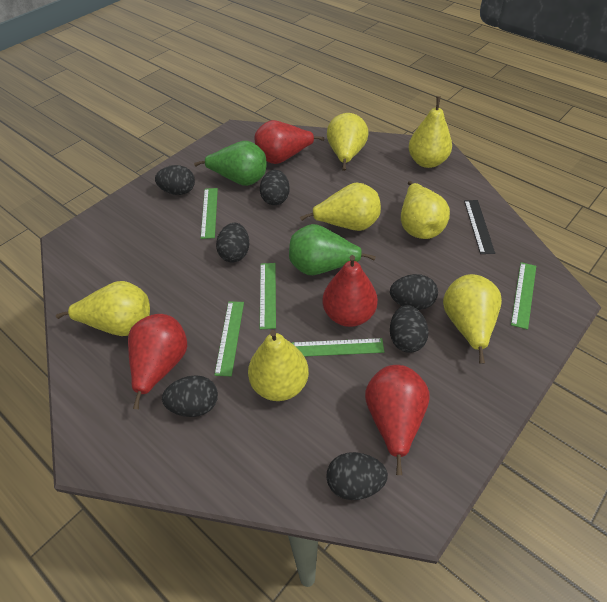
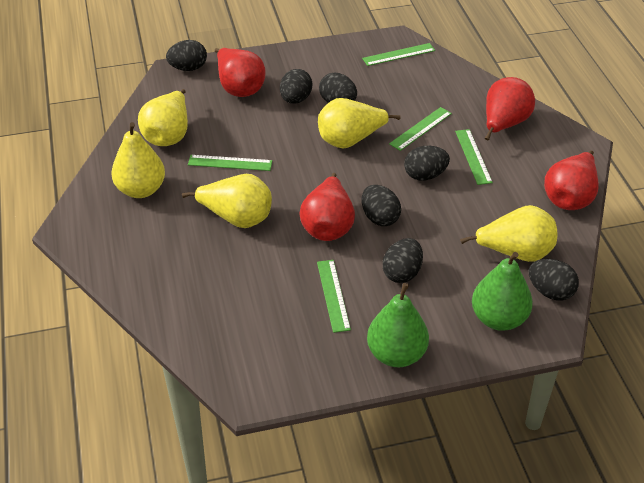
black ruler: 1 -> 0
yellow pear: 7 -> 5

